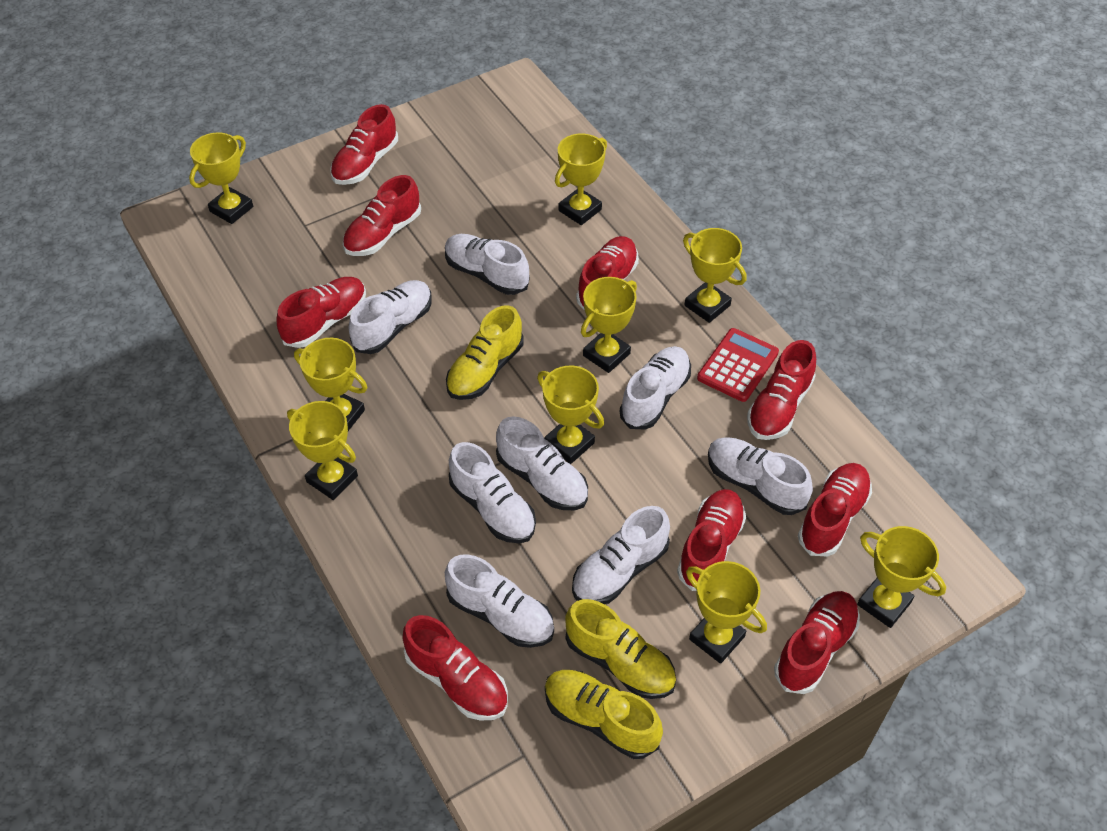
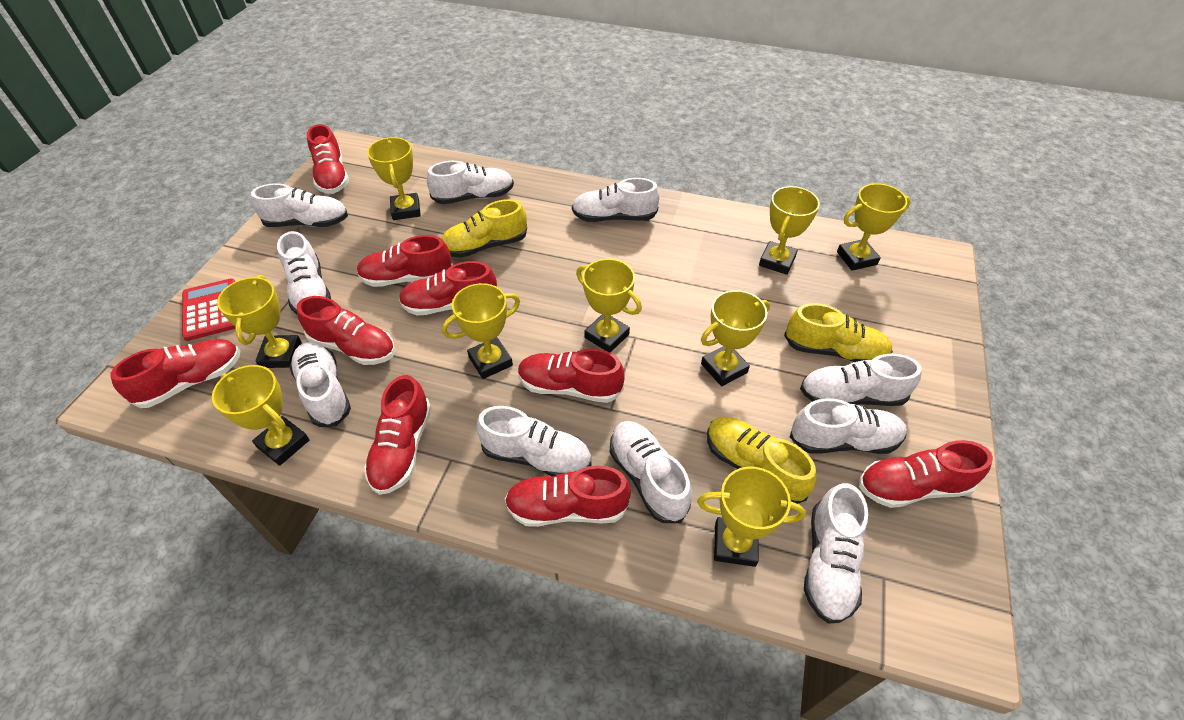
white shoe: 8 -> 10

